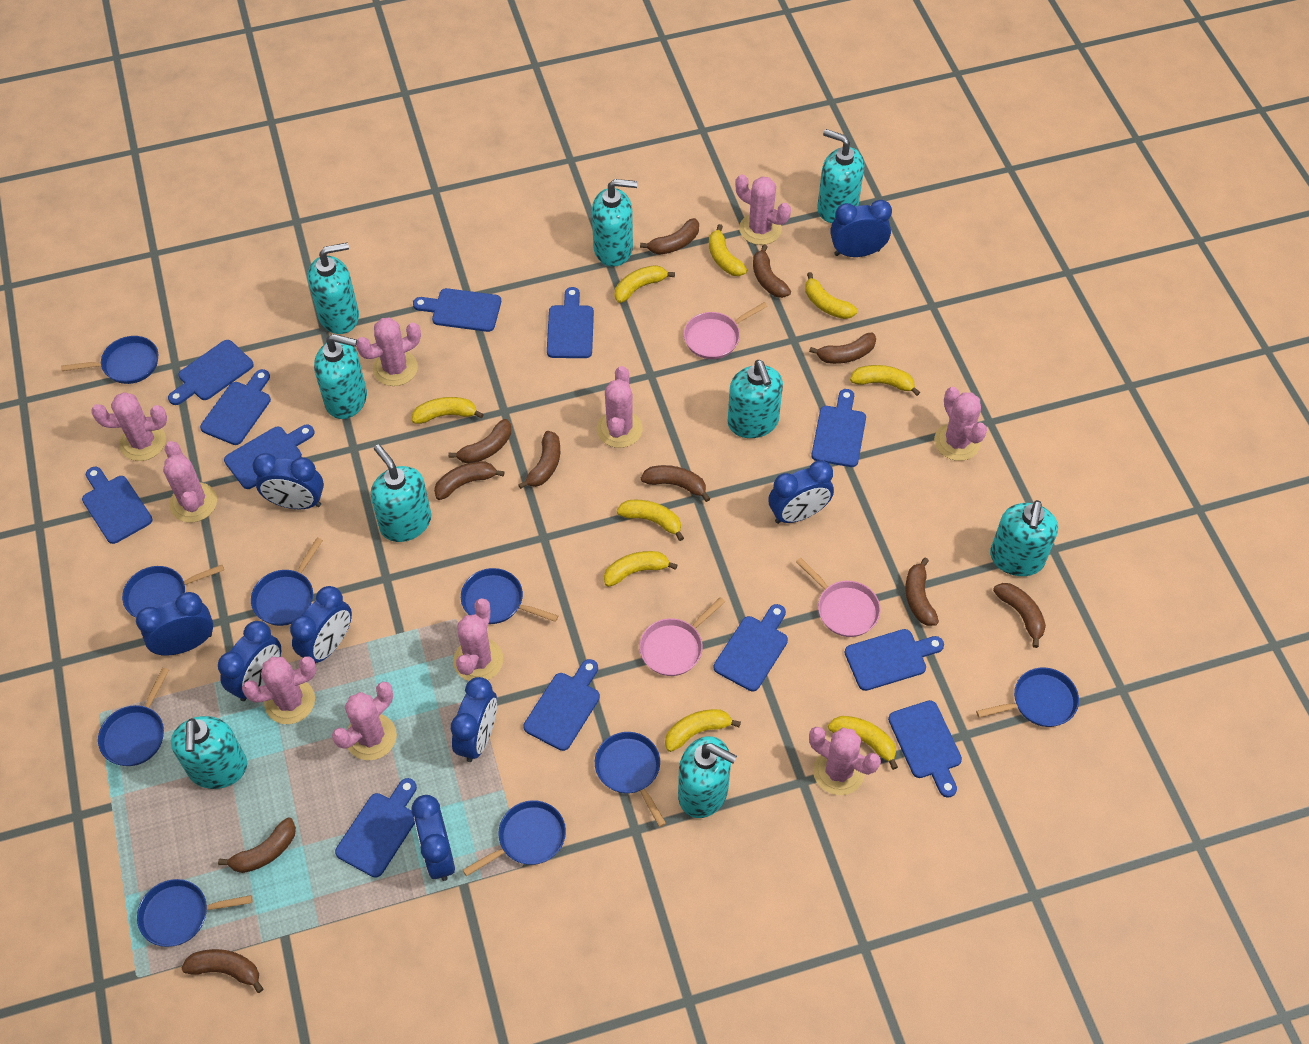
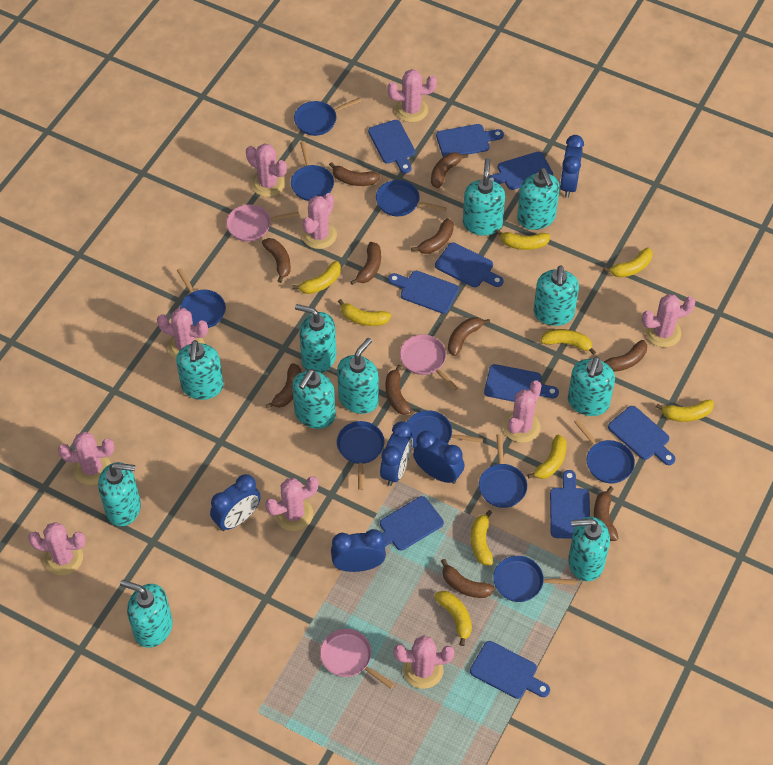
blue clock: 8 -> 5
blue cutting board: 12 -> 10
turquoise soap dispenser: 9 -> 11

